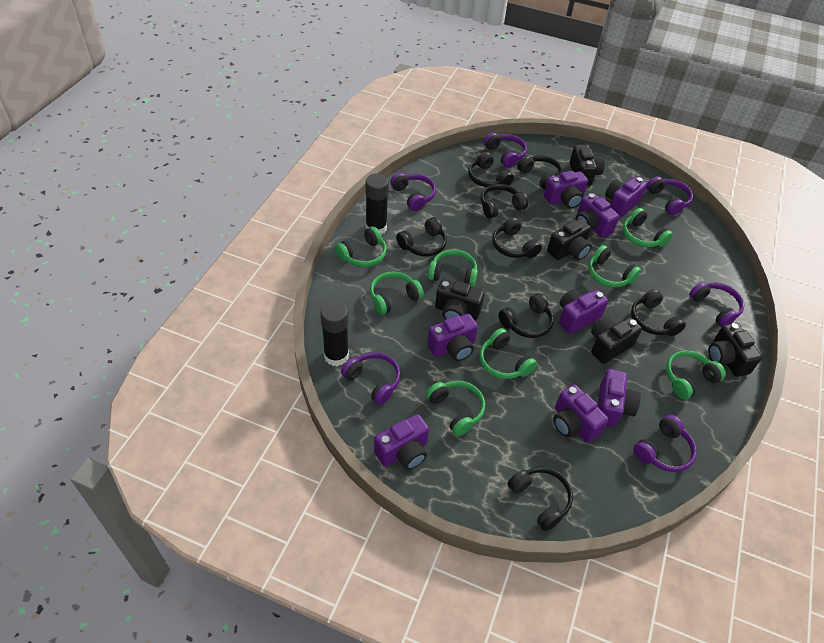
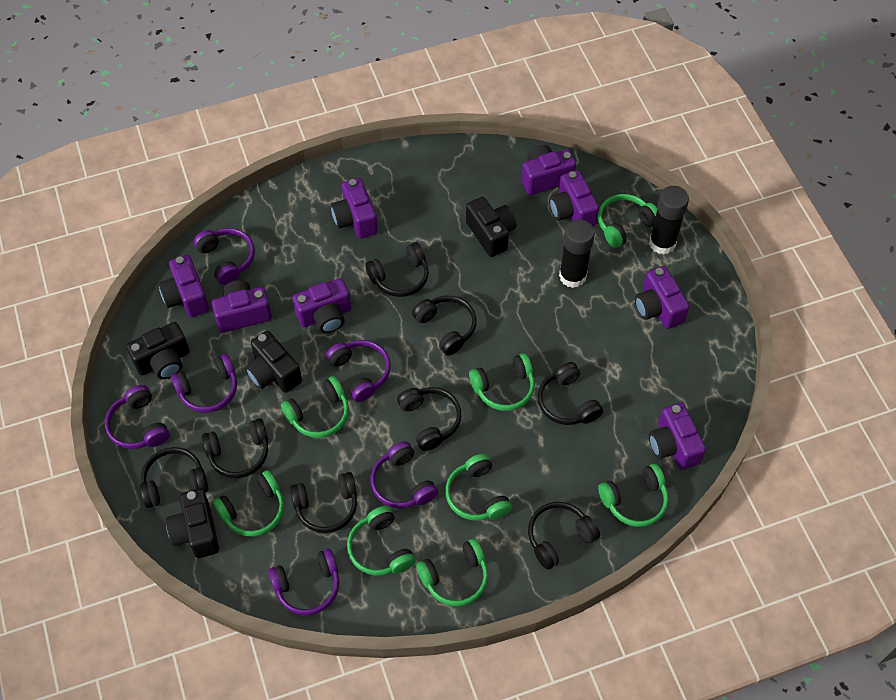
black camera: 5 -> 4

